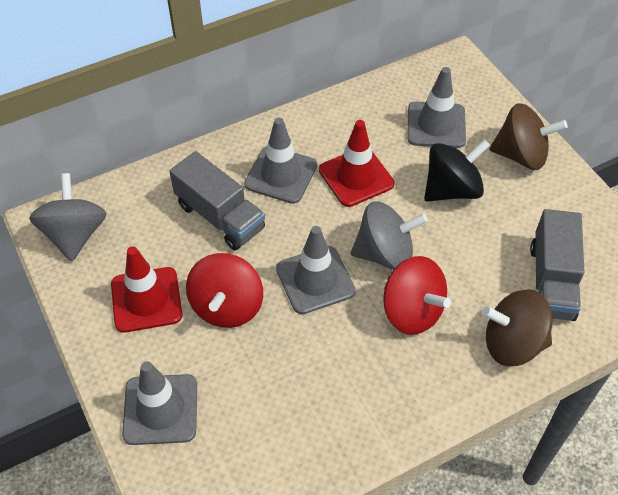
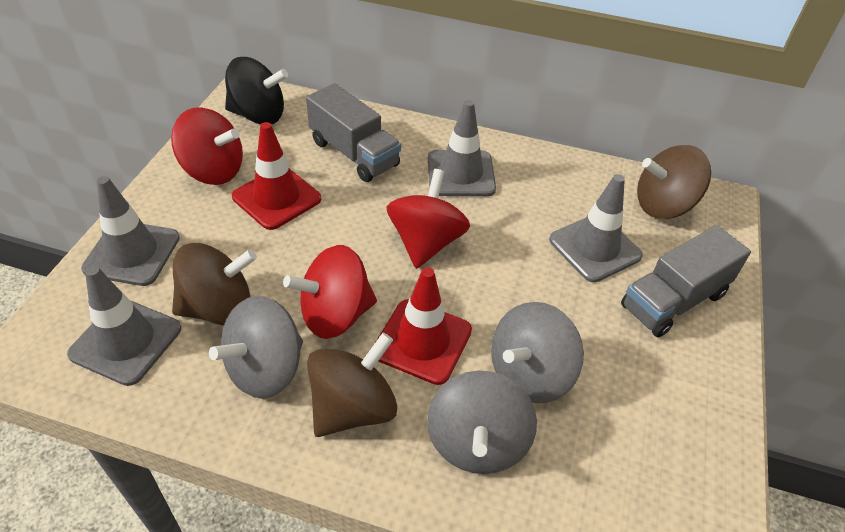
brown spinning top: 2 -> 3
grey spinning top: 2 -> 3
red spinning top: 2 -> 3

